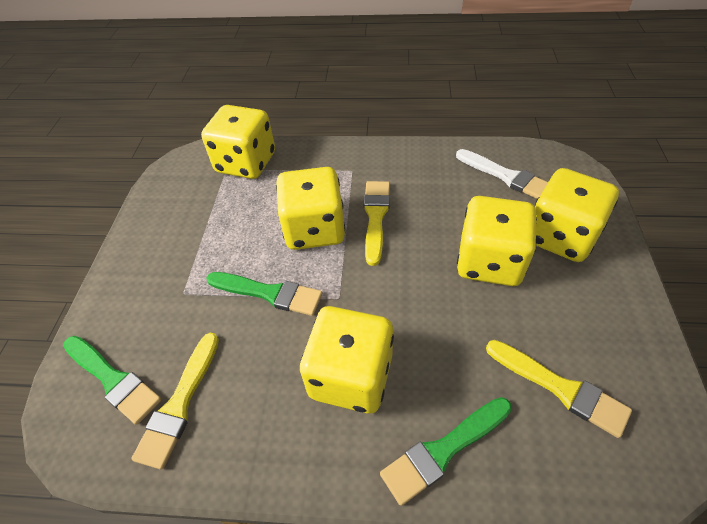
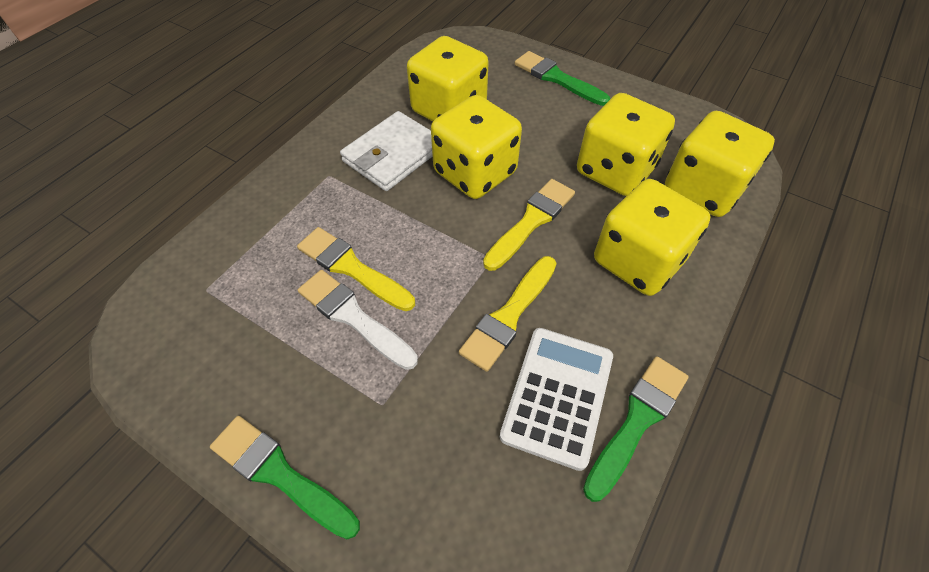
white calculator: 0 -> 1
white wallet: 0 -> 1

